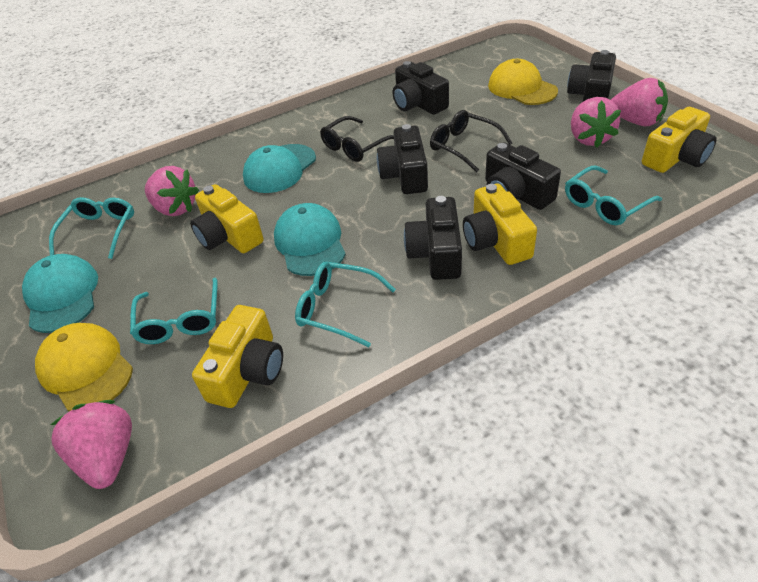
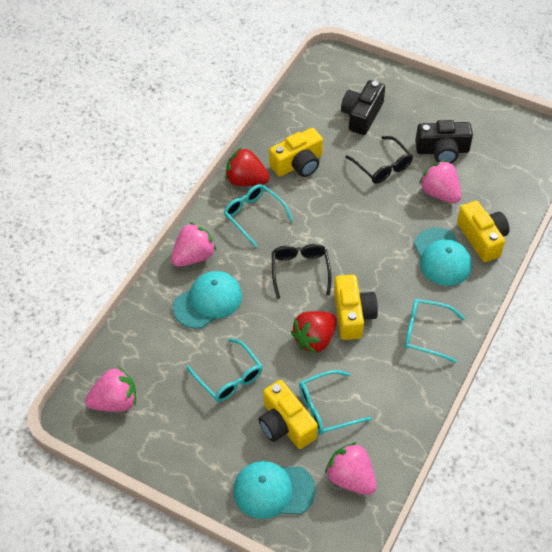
black camera: 5 -> 2
red strawberry: 0 -> 2
yellow cap: 2 -> 0

